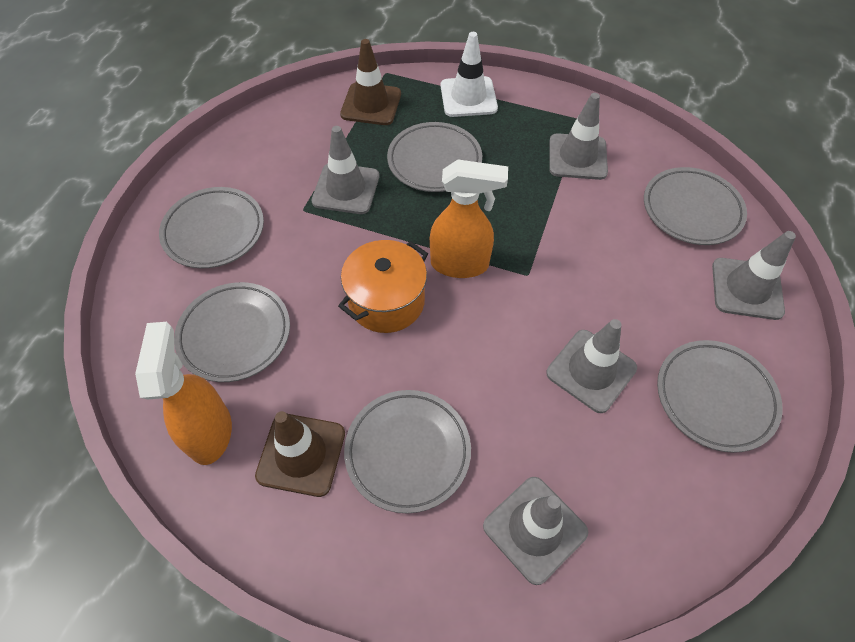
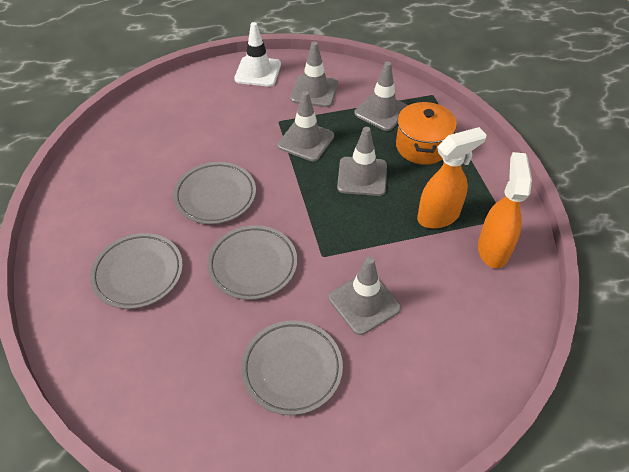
brown traffic cone: 2 -> 0
grey plate: 6 -> 4

